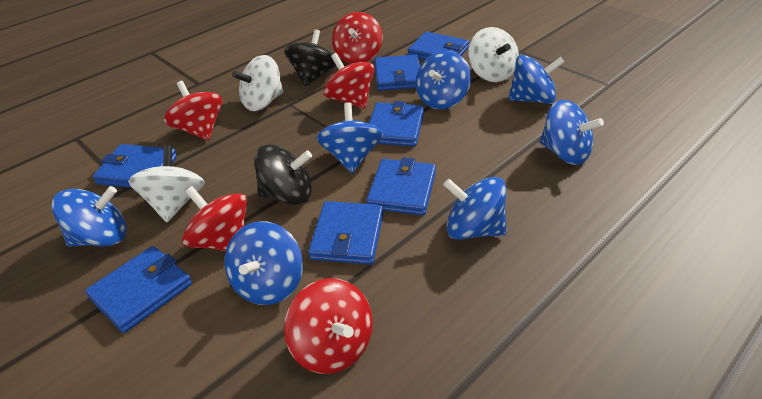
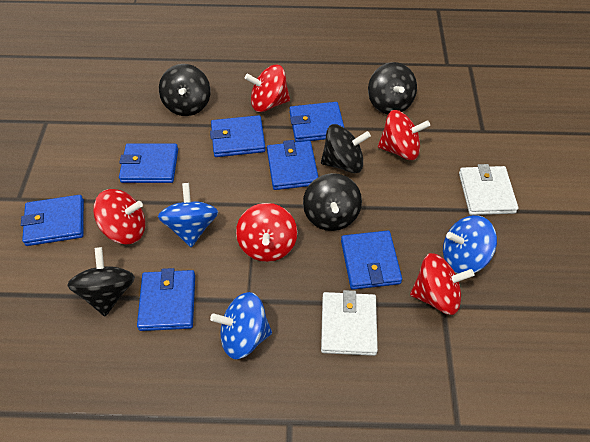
black spinning top: 2 -> 5
blue spinning top: 7 -> 3
white spinning top: 3 -> 0
white wallet: 0 -> 2

